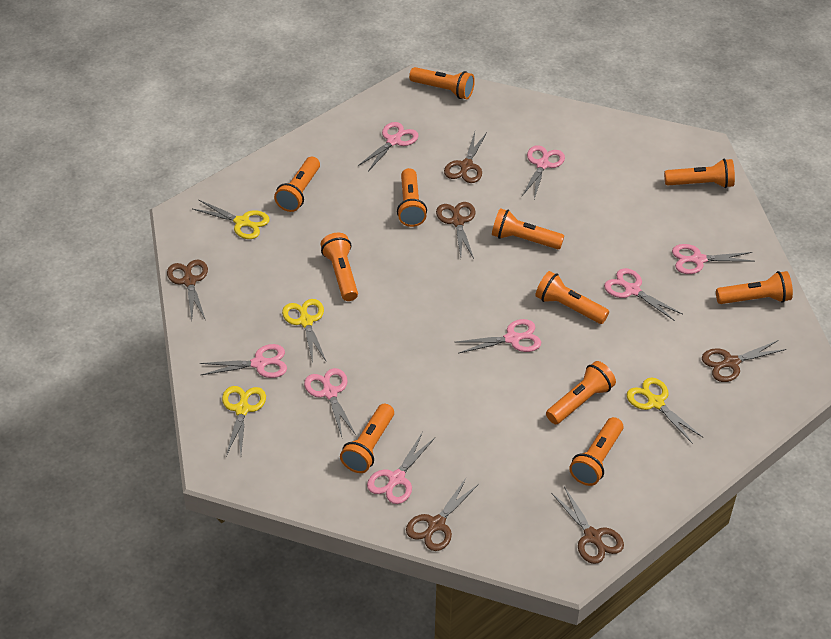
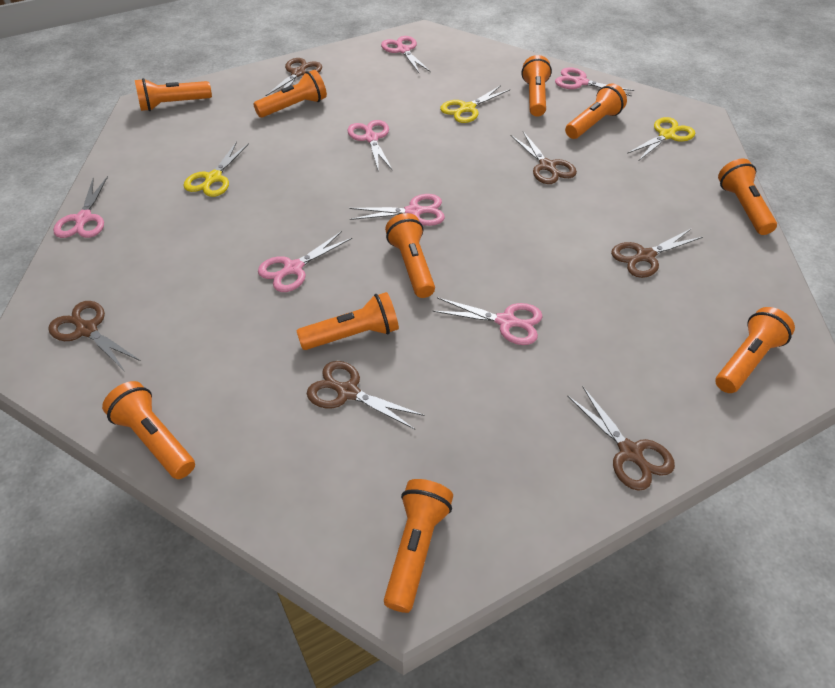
orange flashlight: 11 -> 10
pink scissors: 8 -> 7
yellow scissors: 4 -> 3

